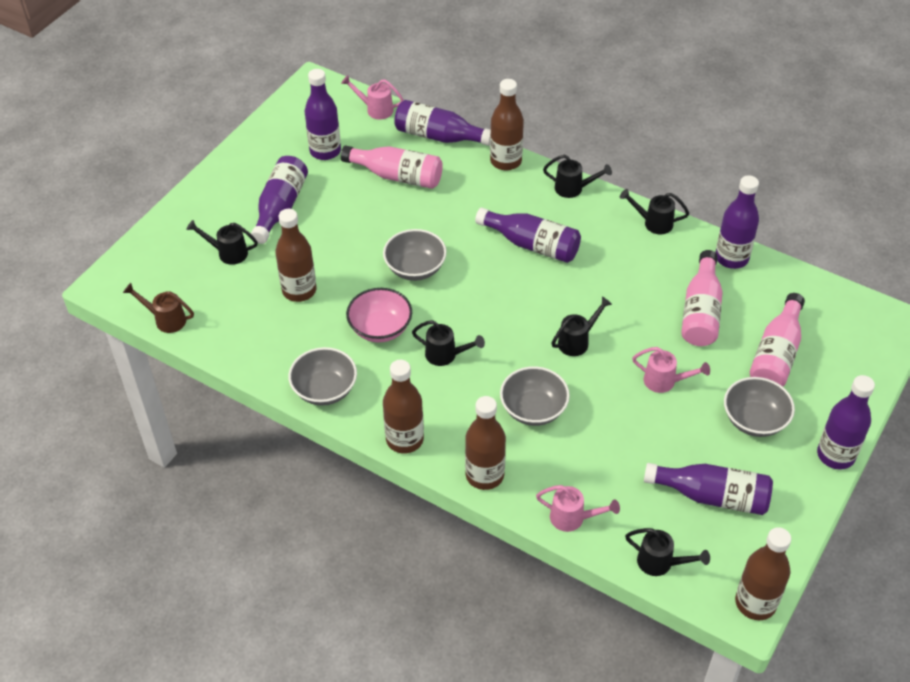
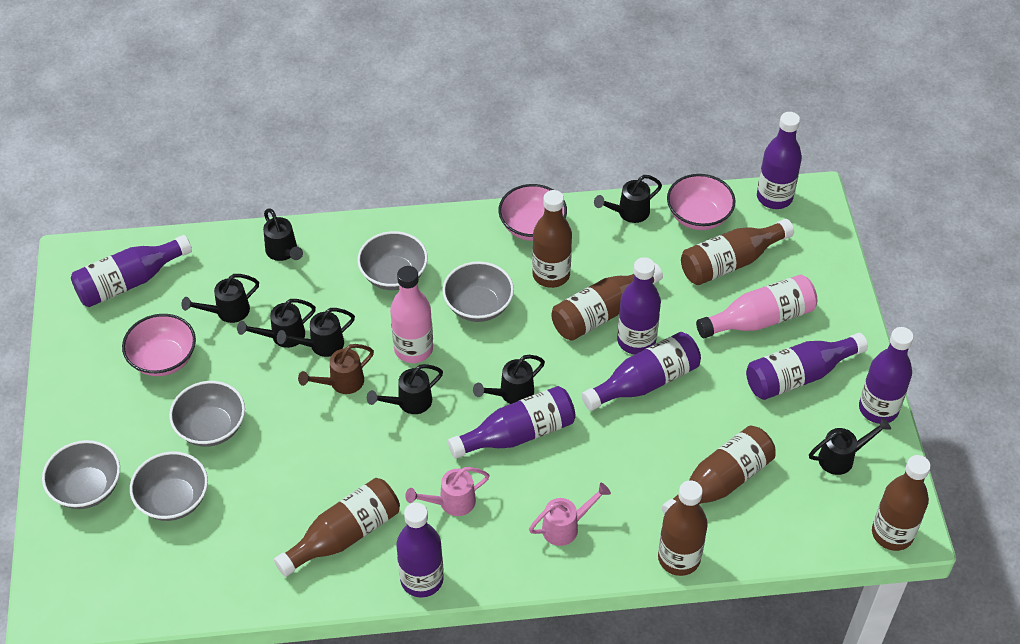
black watering can: 6 -> 8
brown bottle: 5 -> 7
grey bowl: 4 -> 5
pink bottle: 3 -> 2
pink bowl: 1 -> 3
pink watering can: 3 -> 2
purple bottle: 7 -> 8

